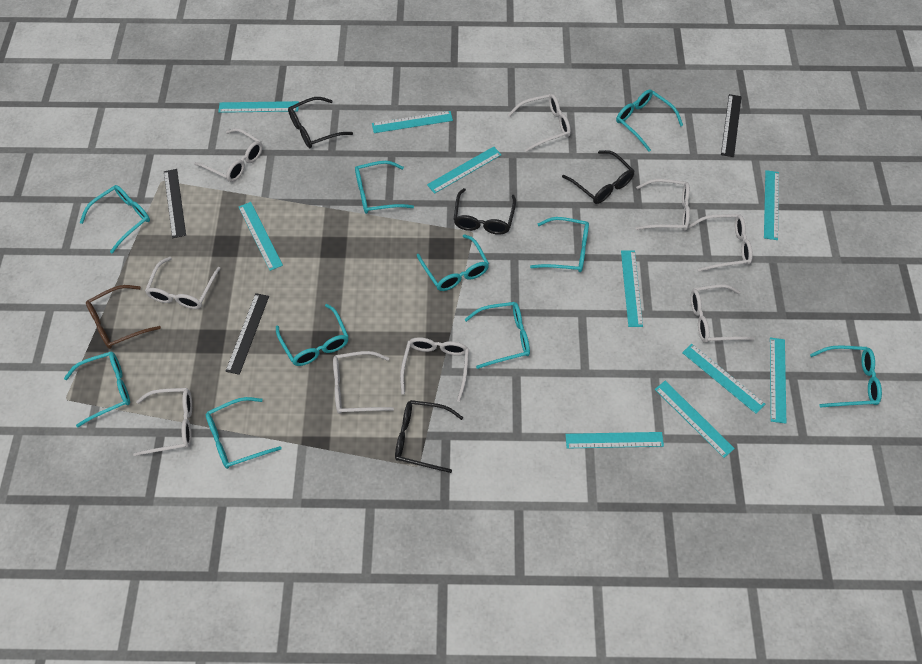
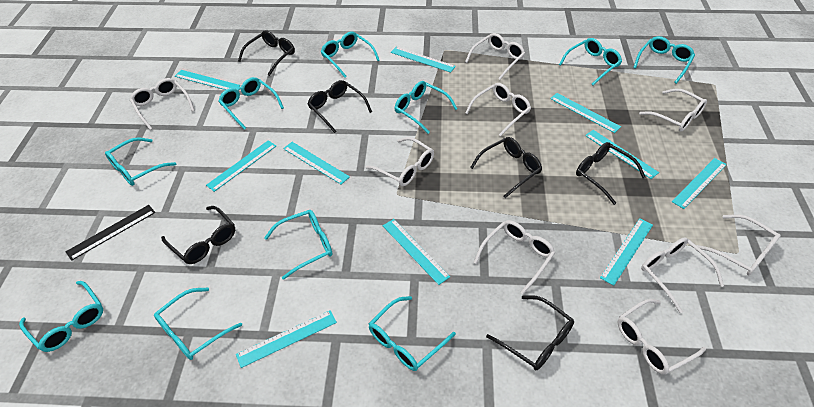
black glasses: 4 -> 6
black ruler: 3 -> 1
brown glasses: 1 -> 0

